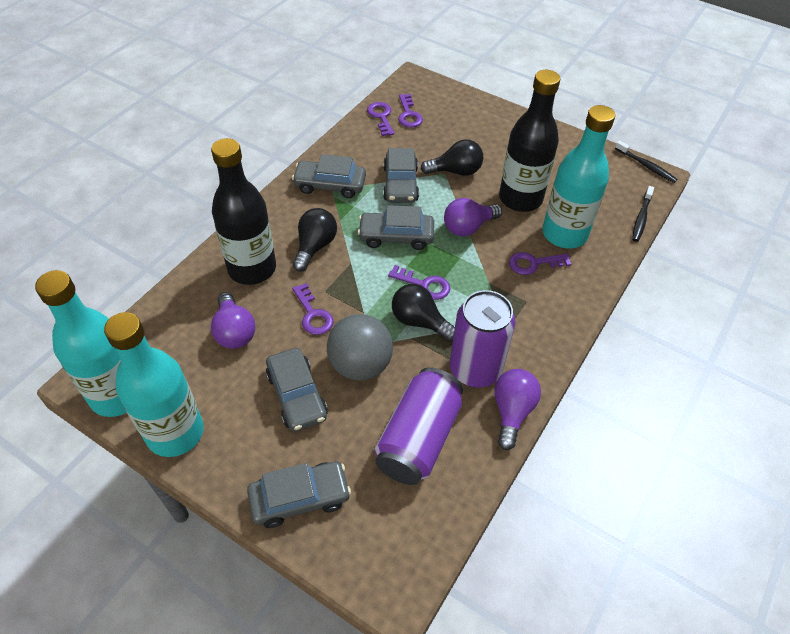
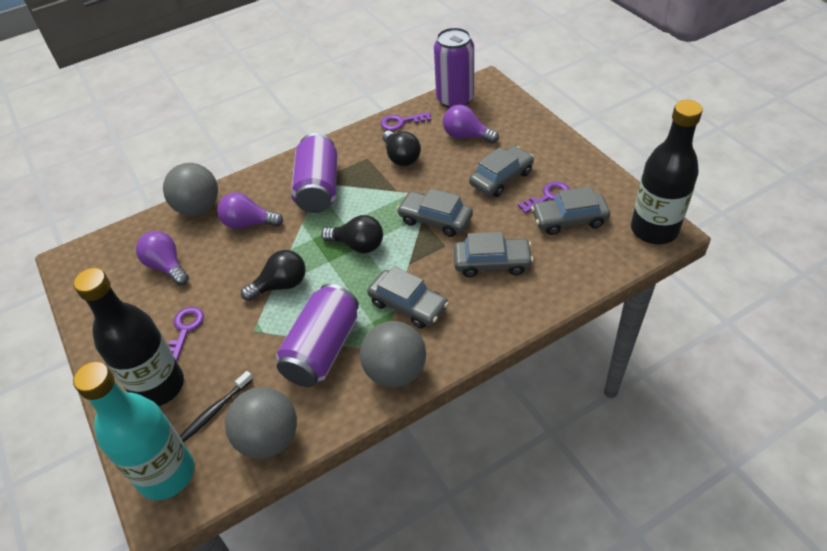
black toothbrush: 2 -> 1
grey ball: 1 -> 3
purple can: 2 -> 3
purple key: 5 -> 3
turquoise bottle: 3 -> 1

